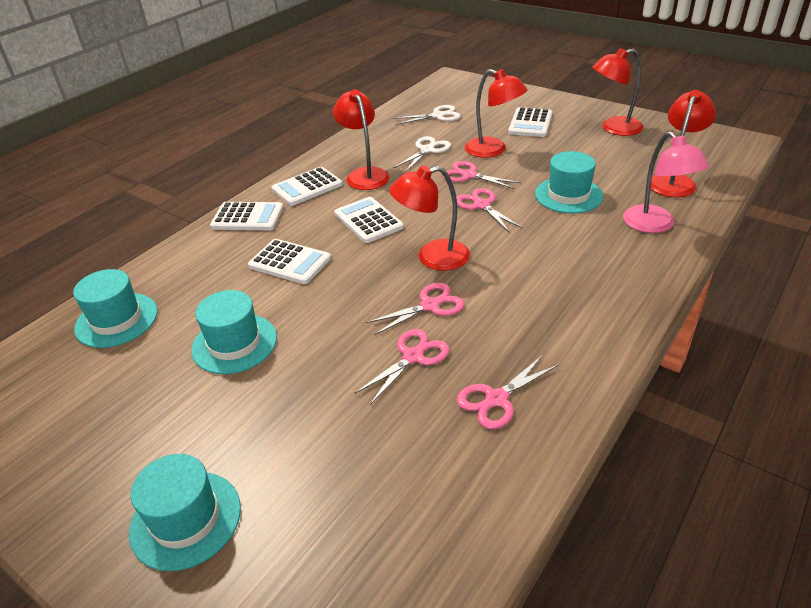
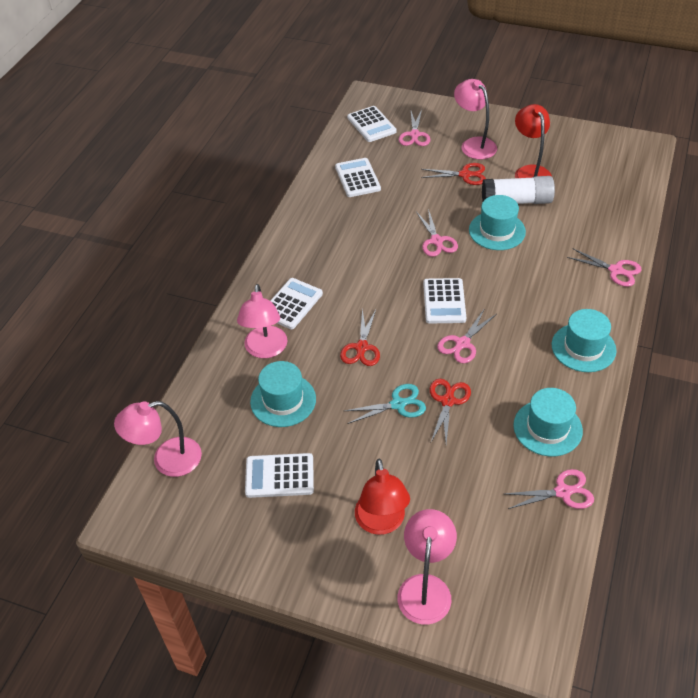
pink lamp: 1 -> 4
red lamp: 5 -> 2
red scissors: 0 -> 3
turquoise scissors: 0 -> 1
white glue stick: 0 -> 1
white scissors: 2 -> 0

